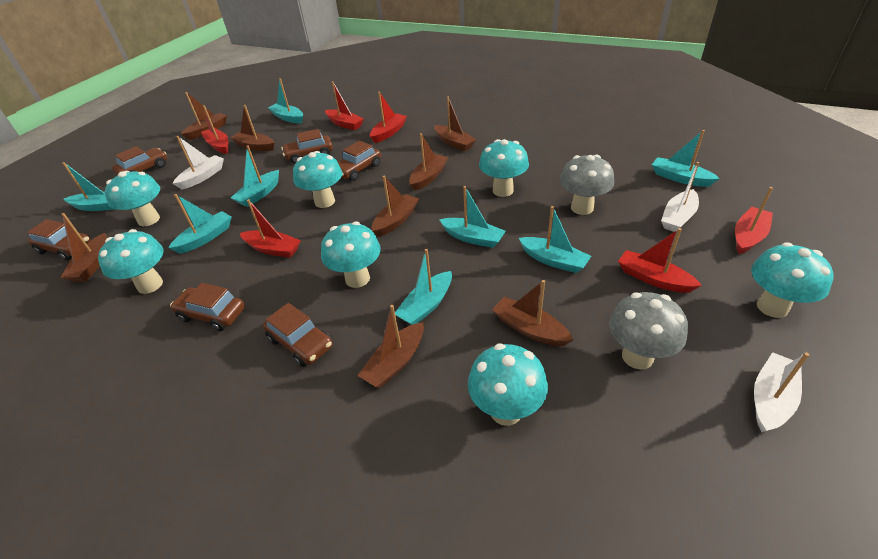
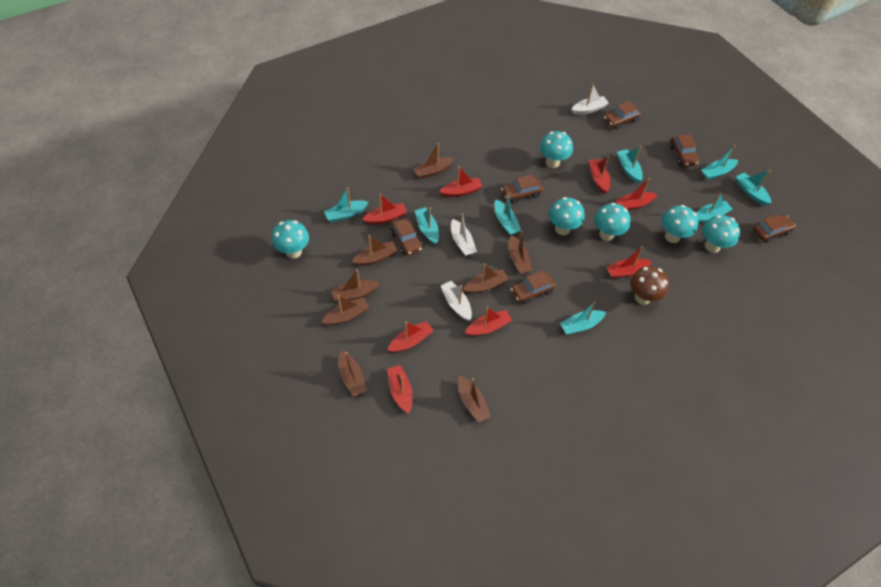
brown mushroom: 0 -> 1
grey mushroom: 2 -> 0
red boat: 6 -> 8
turquoise mushroom: 7 -> 6

